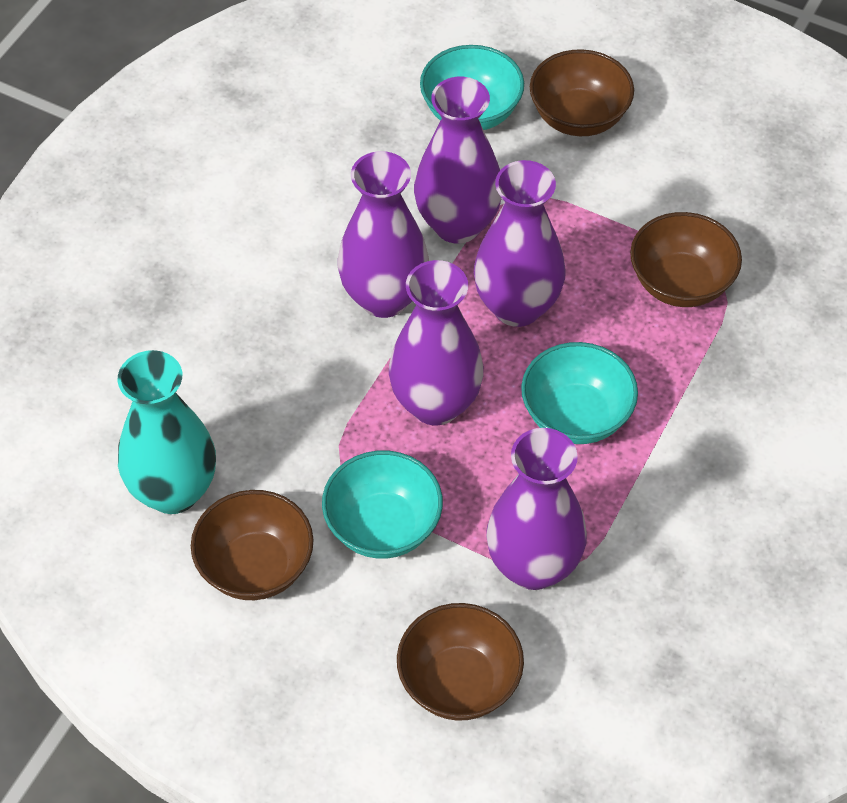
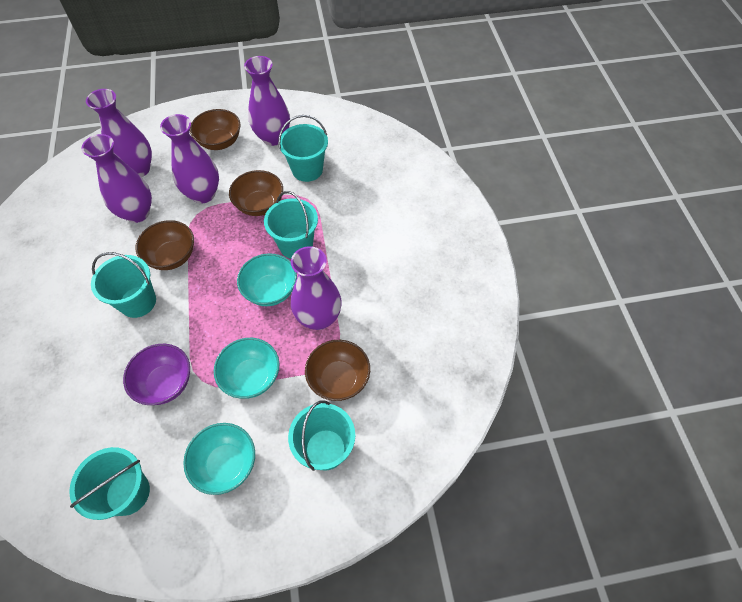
purple bowl: 0 -> 1
turquoise bucket: 0 -> 5
turquoise vase: 1 -> 0

